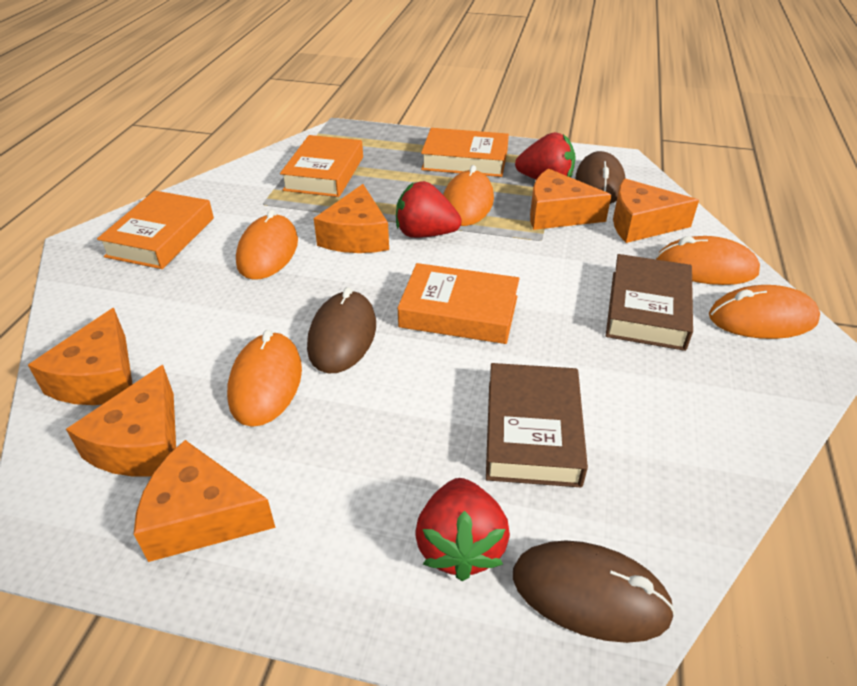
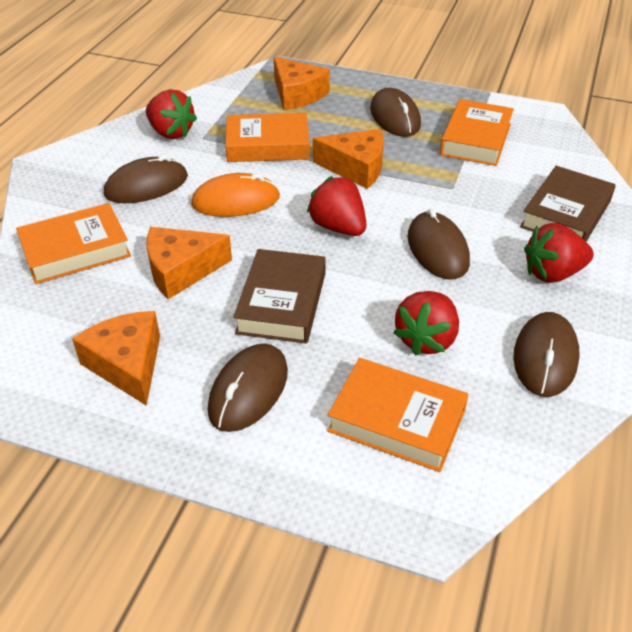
brown mouse: 3 -> 5
orange cheese: 6 -> 4
orange mouse: 5 -> 1
red strawberry: 3 -> 4

